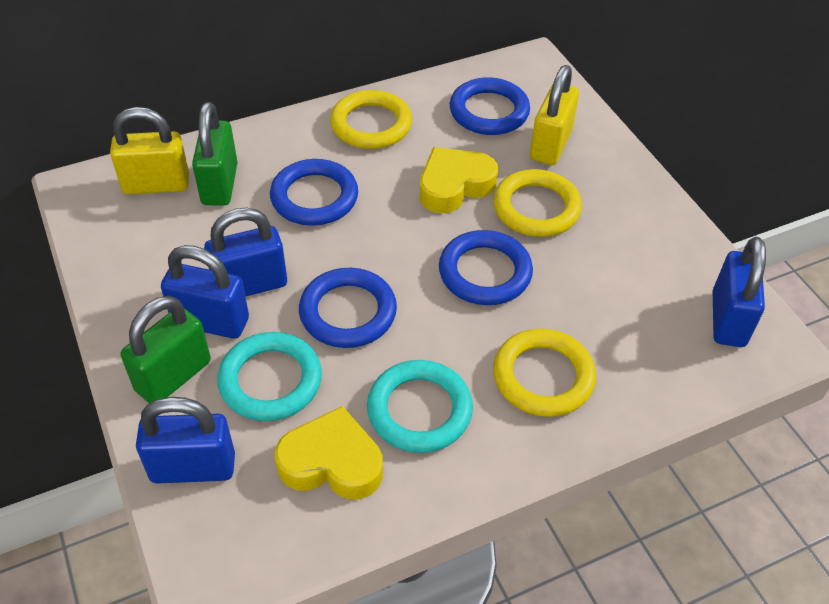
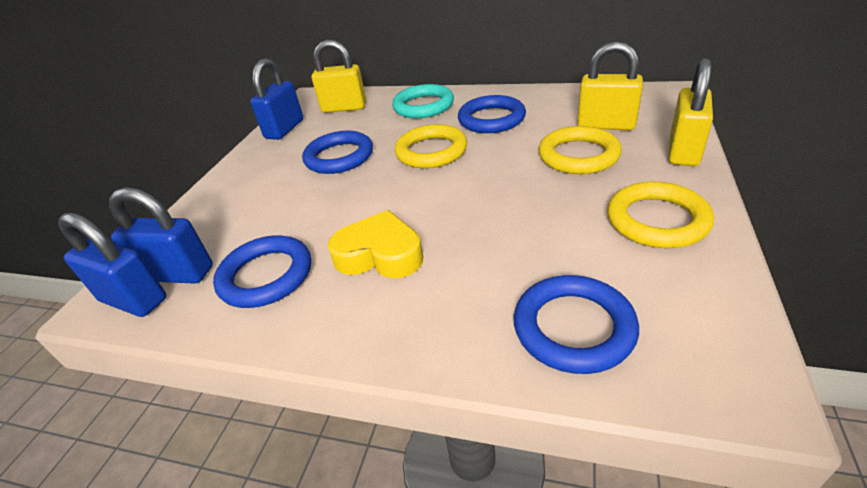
blue padlock: 4 -> 3
green padlock: 2 -> 0
turquoise ring: 2 -> 1
yellow heart: 2 -> 1
yellow padlock: 2 -> 3

